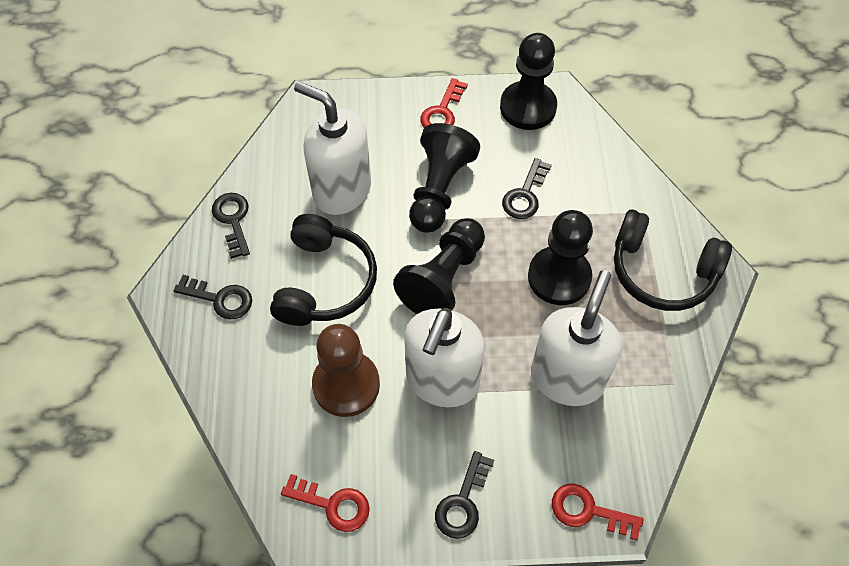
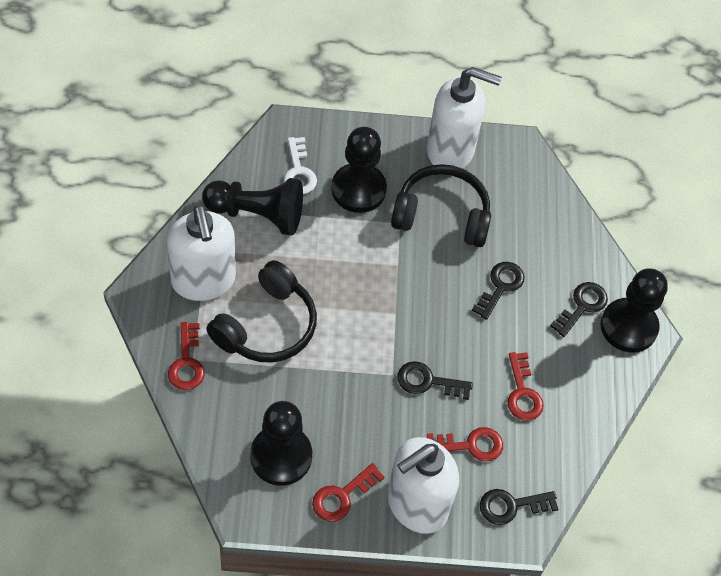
brown pawn: 1 -> 0
red key: 3 -> 4
white key: 0 -> 1

